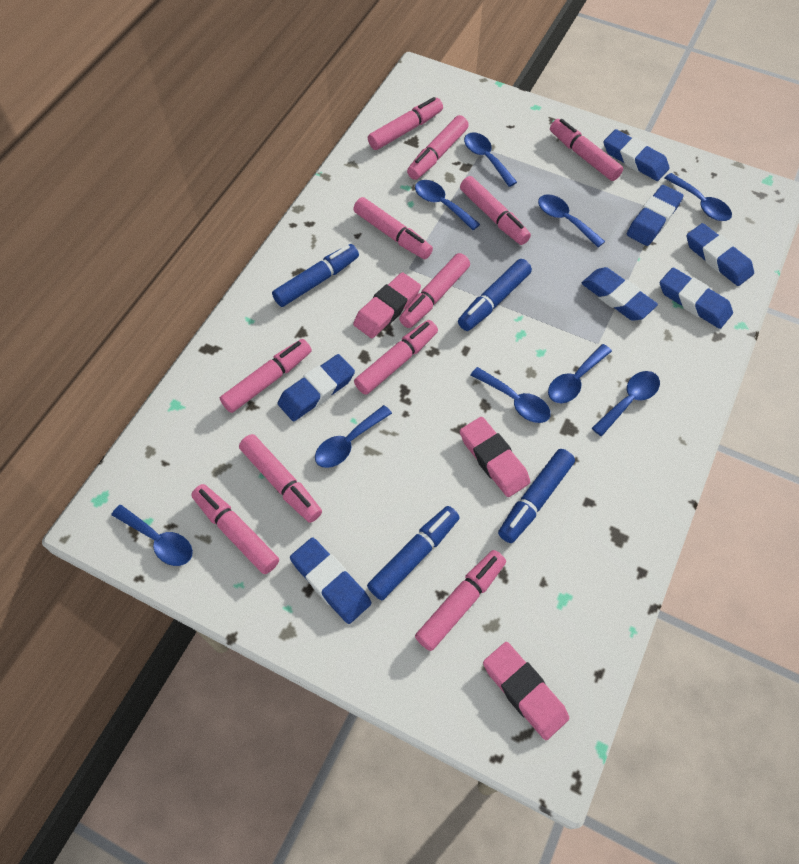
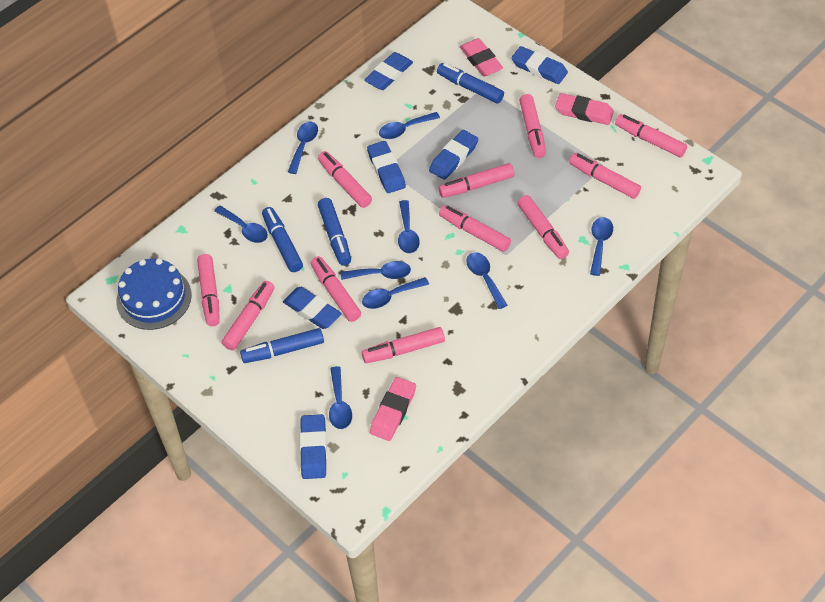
blue cake: 0 -> 1
blue eraser: 7 -> 6

